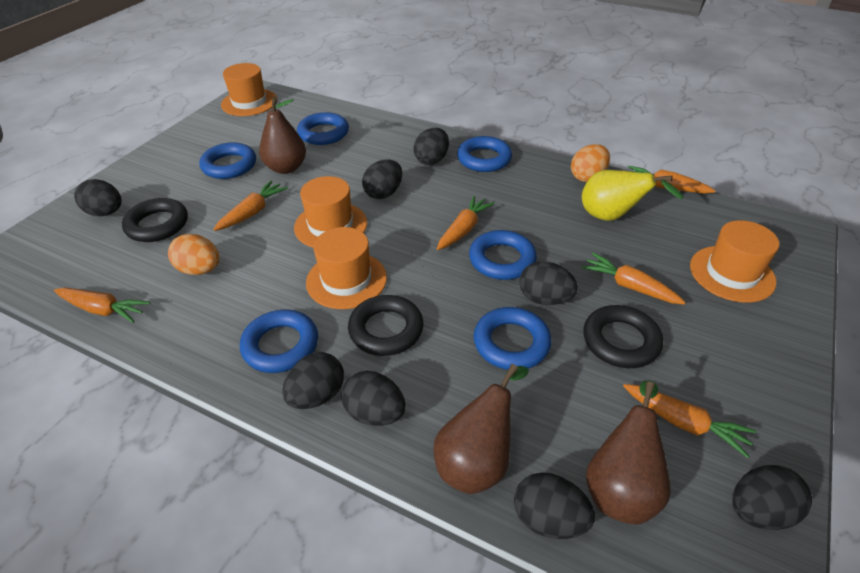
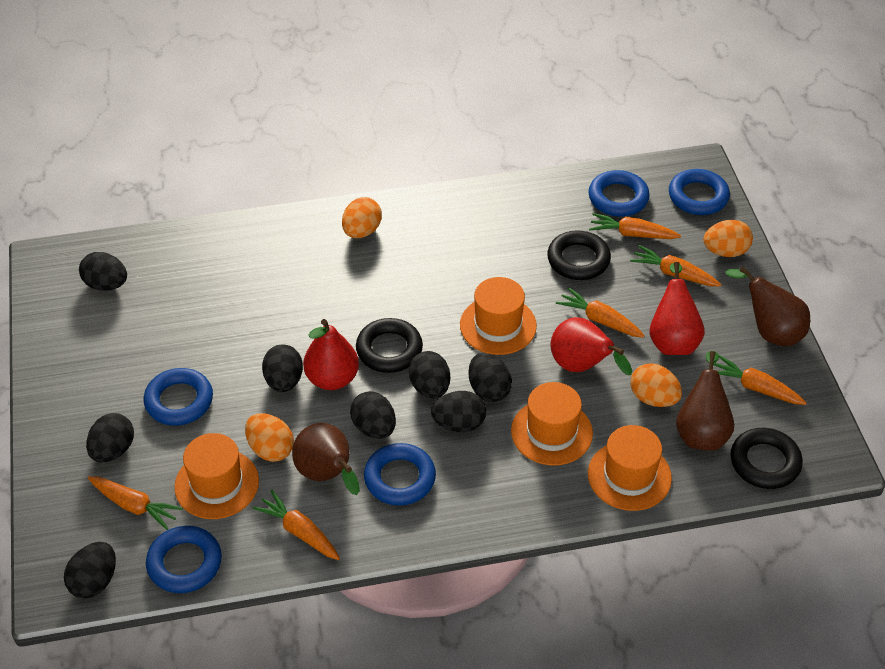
blue ring: 6 -> 5
orange egg: 2 -> 4
red pear: 0 -> 3
yellow pear: 1 -> 0

